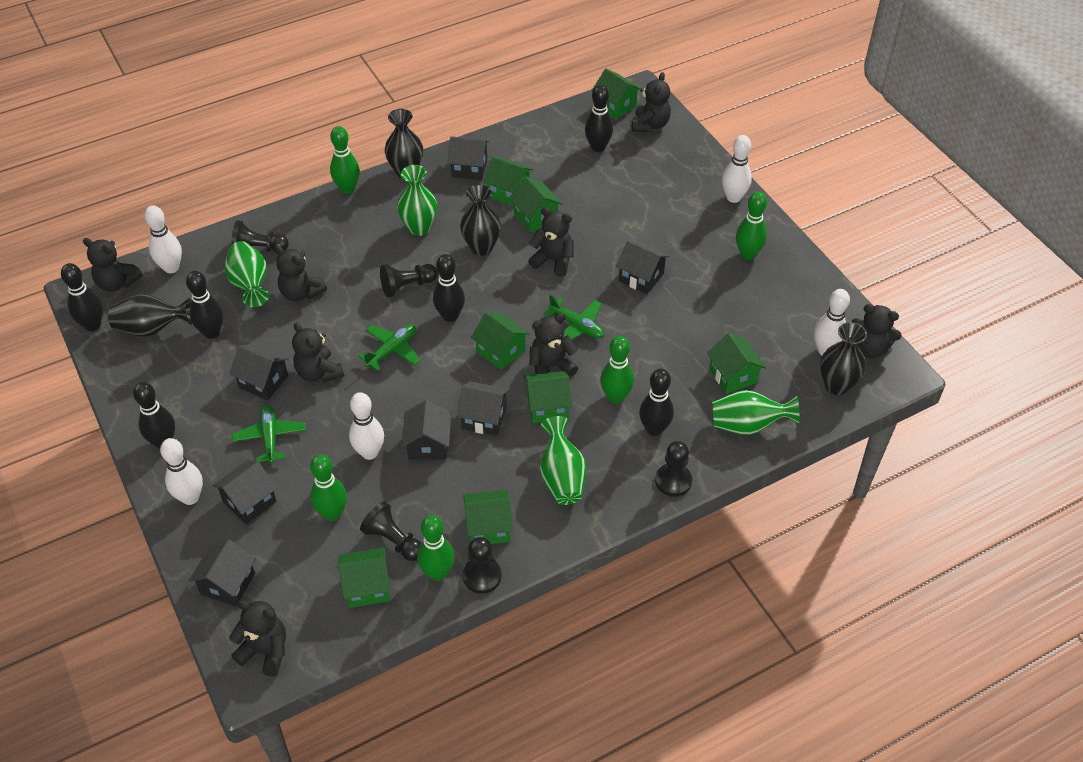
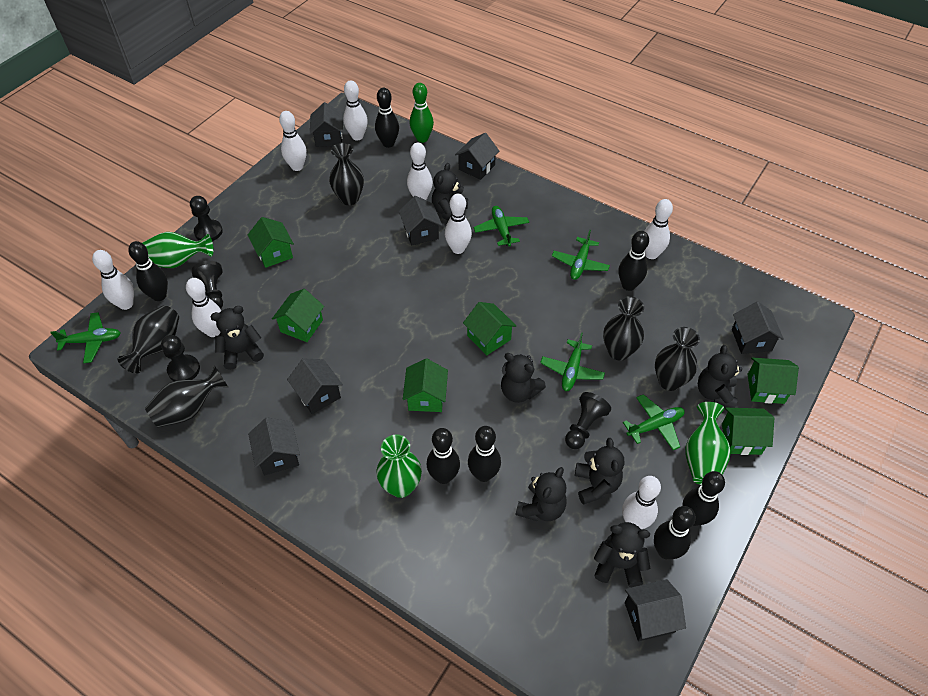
black bowling pin: 6 -> 7
black pawn: 5 -> 4
black teddy bear: 8 -> 7
black vase: 4 -> 5
green bowling pin: 5 -> 1
green house: 8 -> 6
green plane: 3 -> 5
green vase: 4 -> 3
white bowling pin: 5 -> 8

